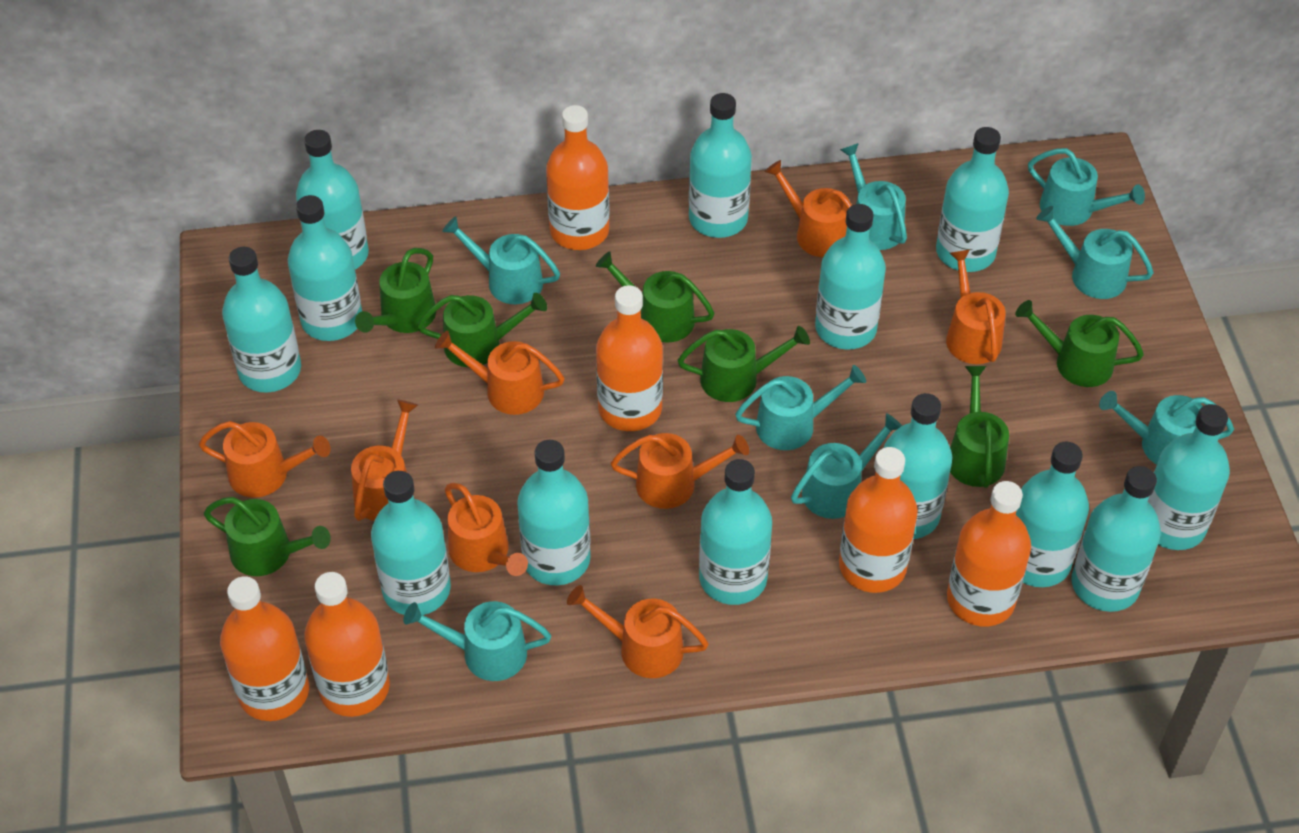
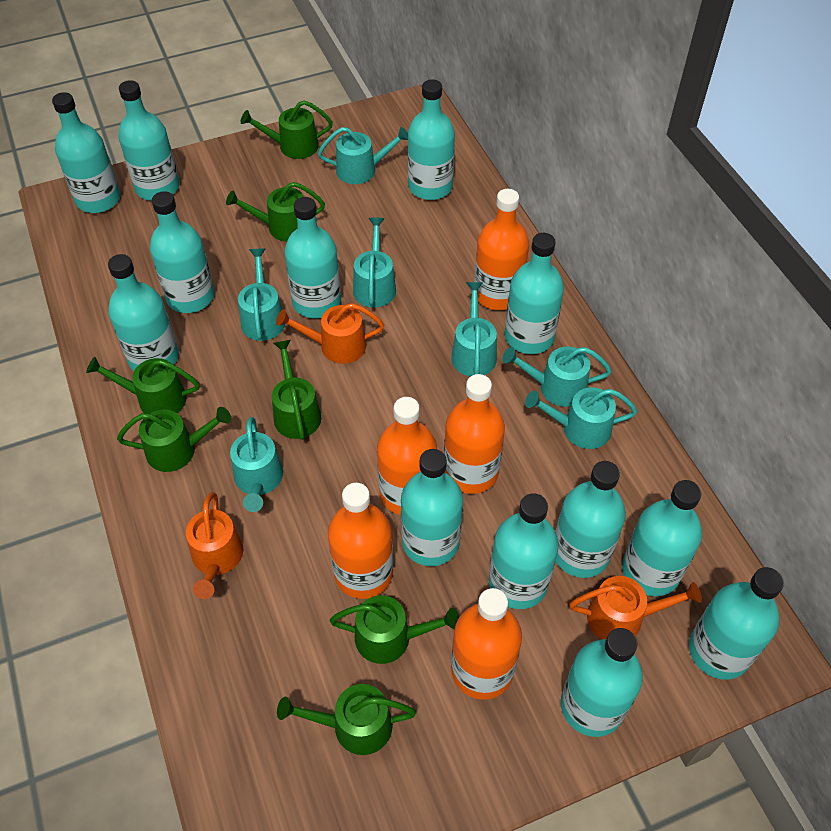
orange bottle: 6 -> 5
orange watering can: 8 -> 3
turquoise watering can: 8 -> 7

